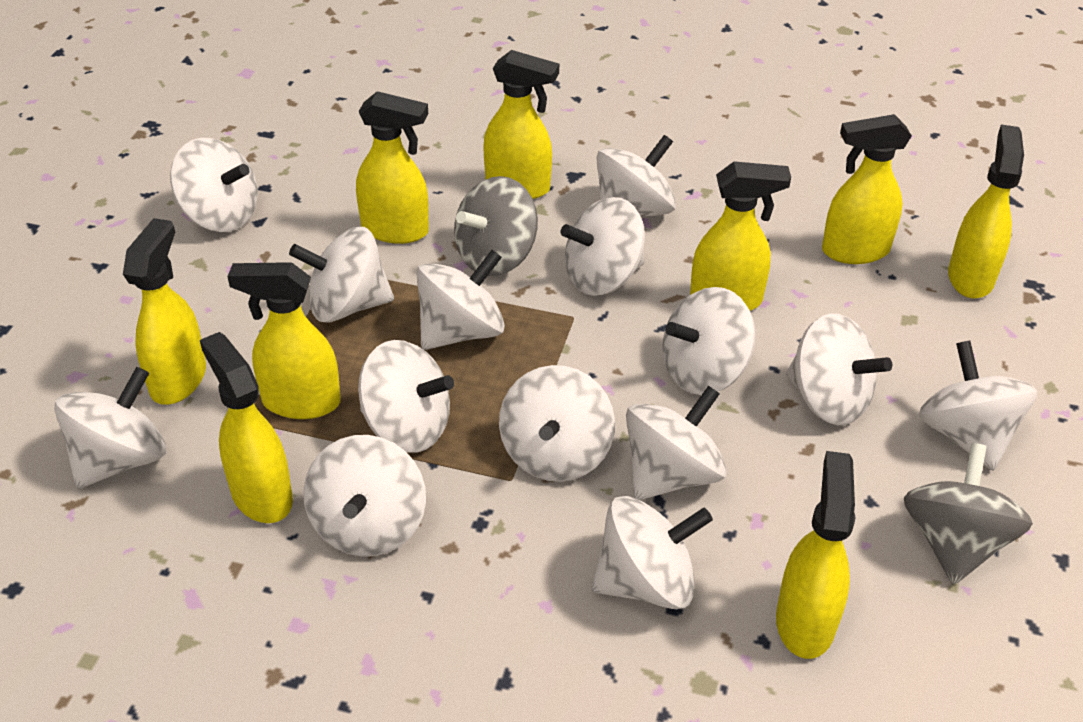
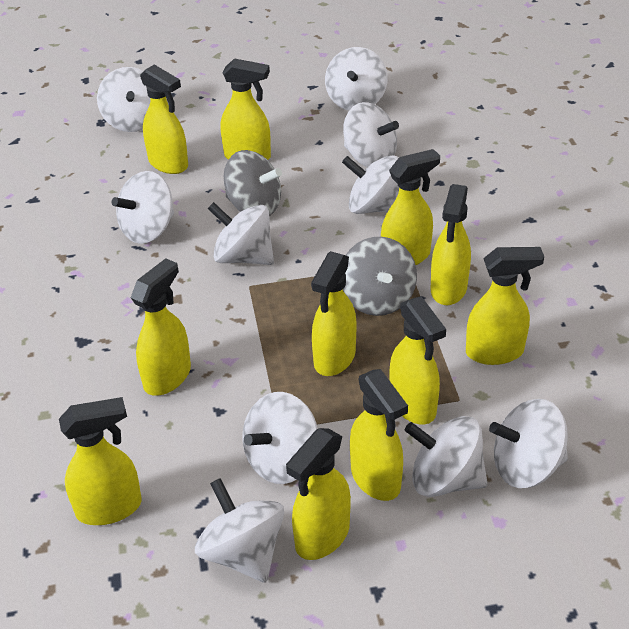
white spinning top: 14 -> 10
yellow spray bottle: 9 -> 11

